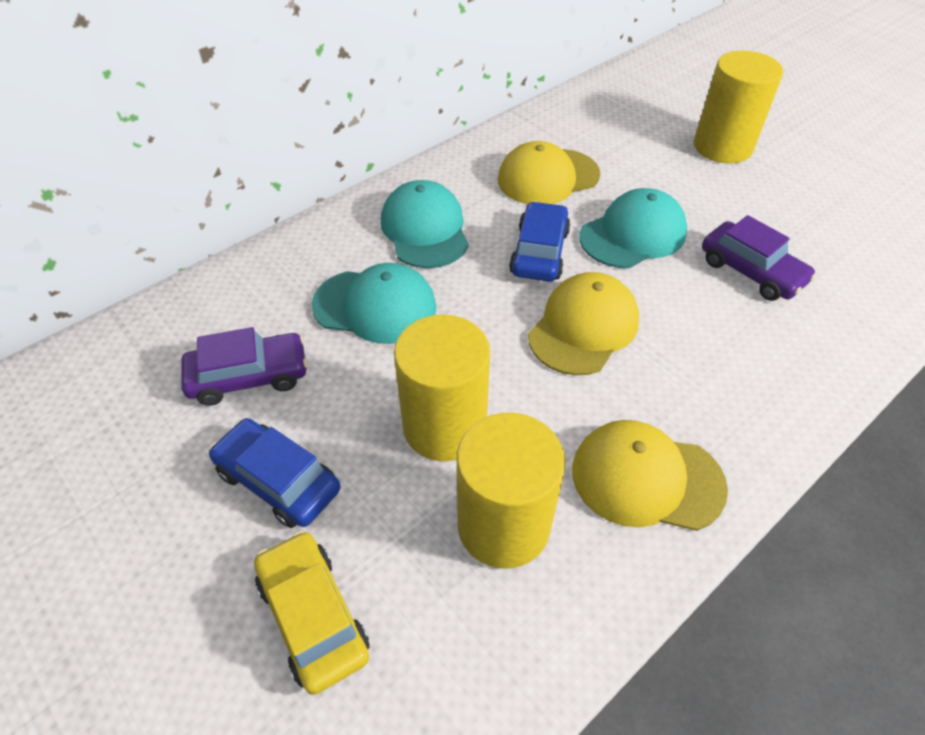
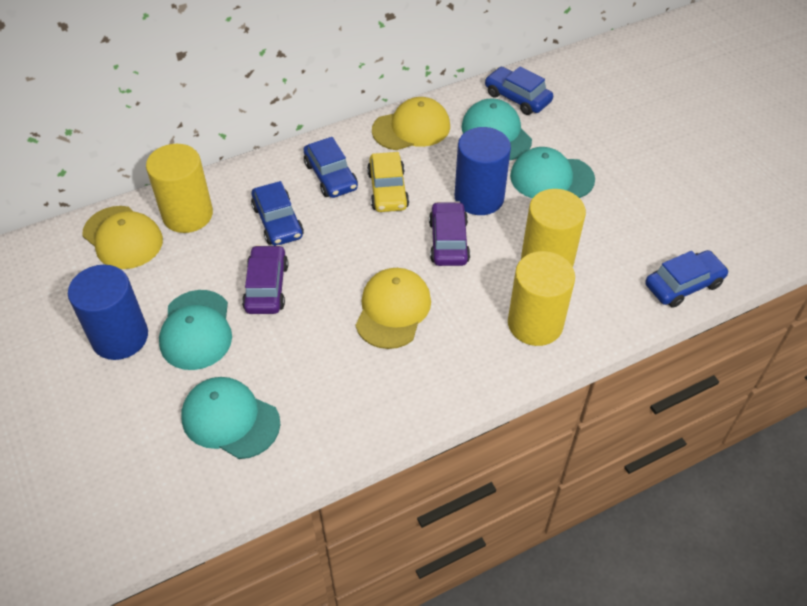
blue car: 2 -> 4
blue cylinder: 0 -> 2
turquoise cap: 3 -> 4

